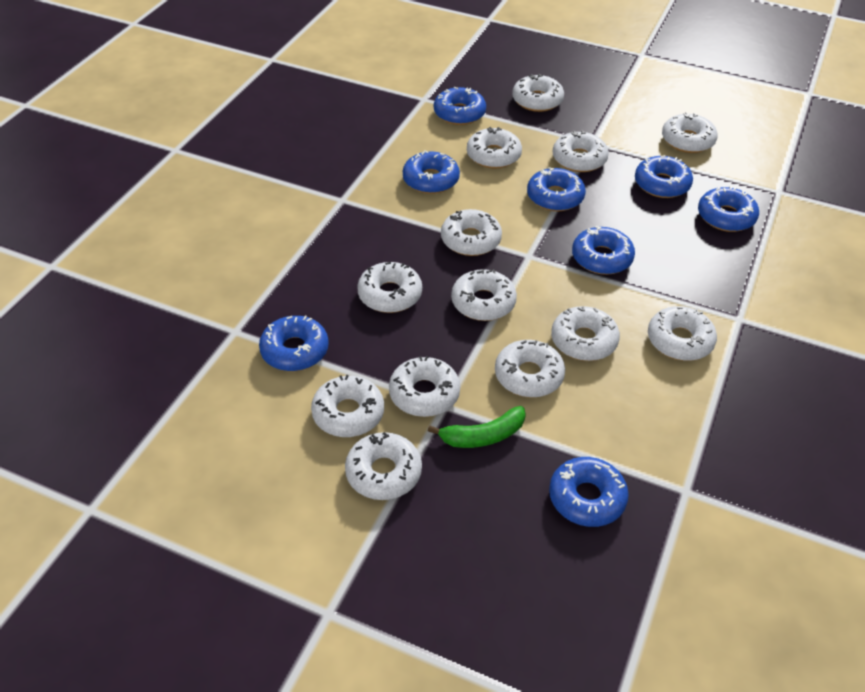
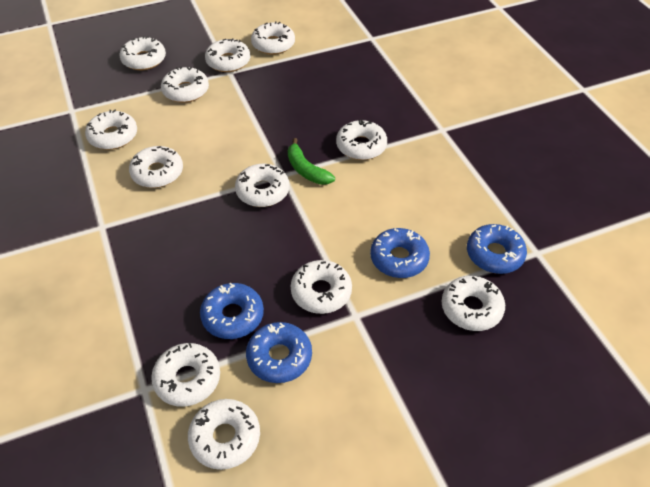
blue donut: 8 -> 4
white donut: 13 -> 12

